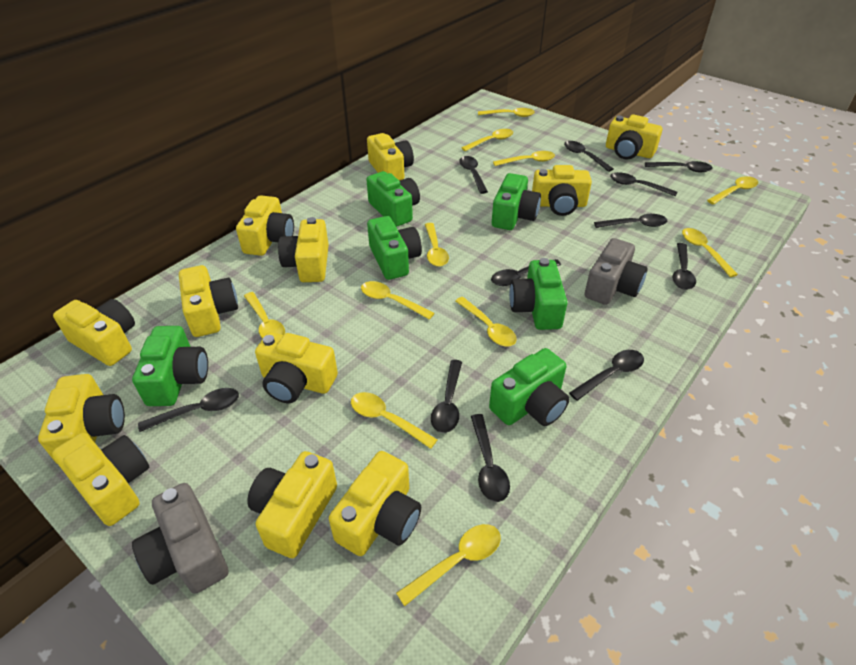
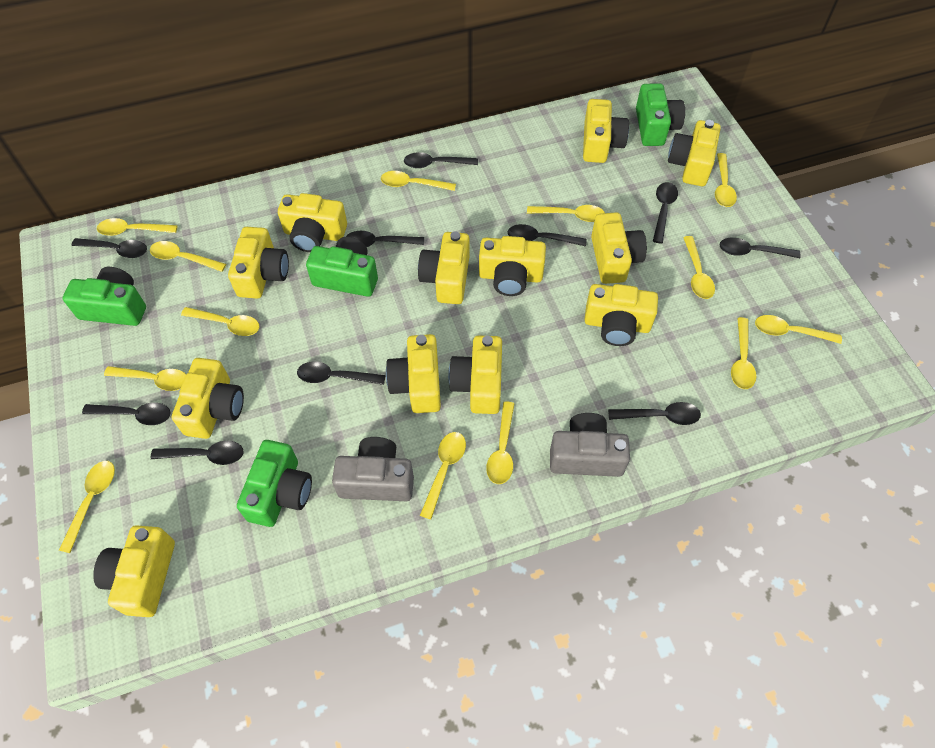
black spoon: 11 -> 10
green camera: 6 -> 4
yellow spoon: 11 -> 13

